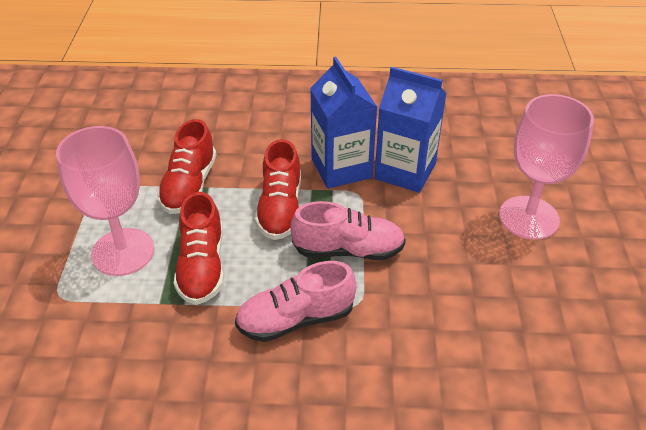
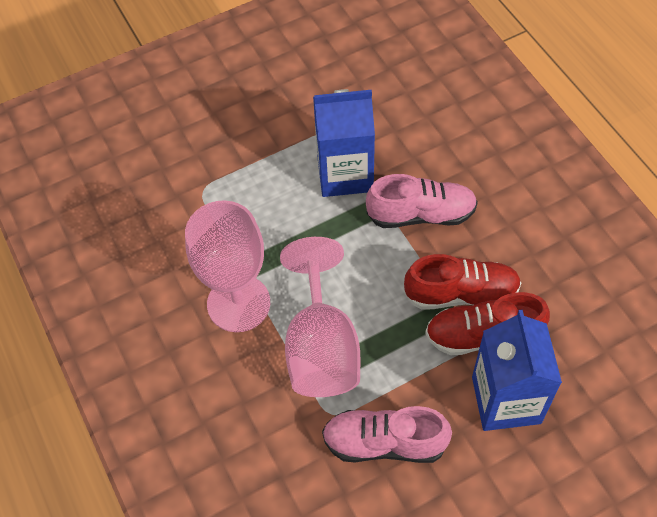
red shoe: 3 -> 2

